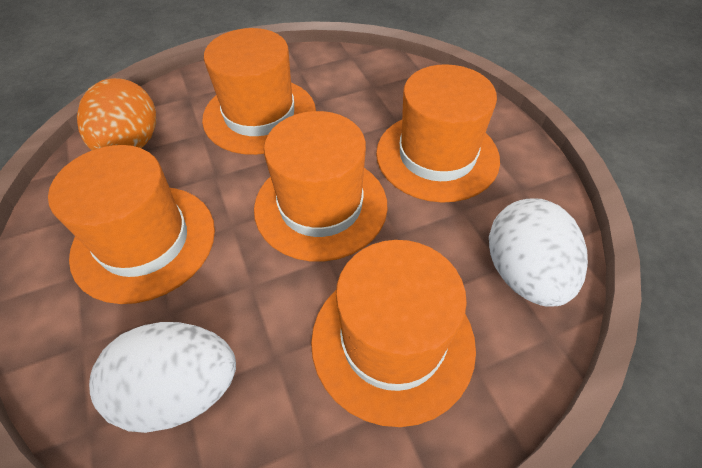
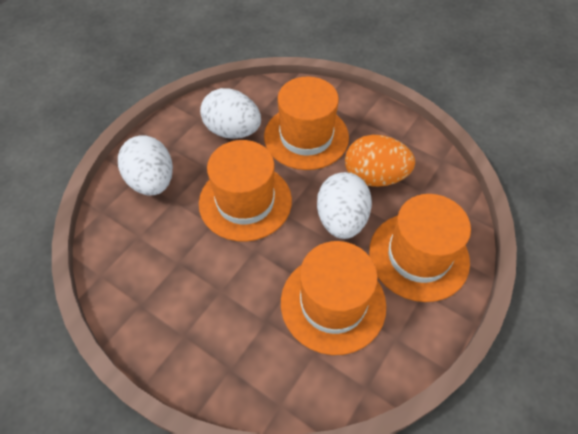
orange hat: 5 -> 4
white egg: 2 -> 3

